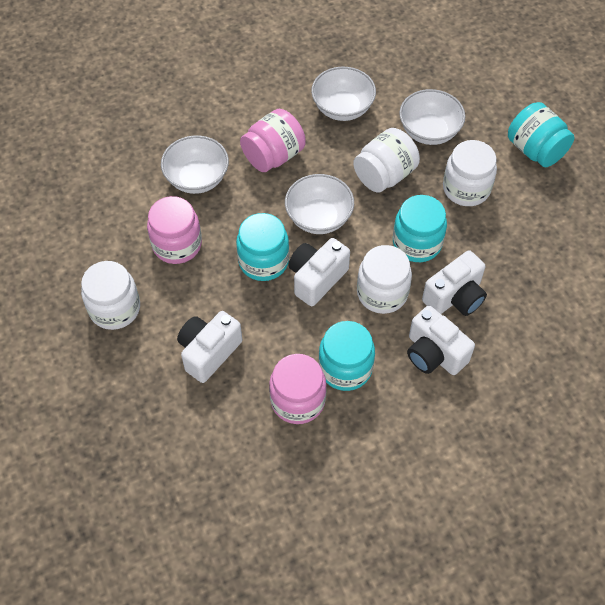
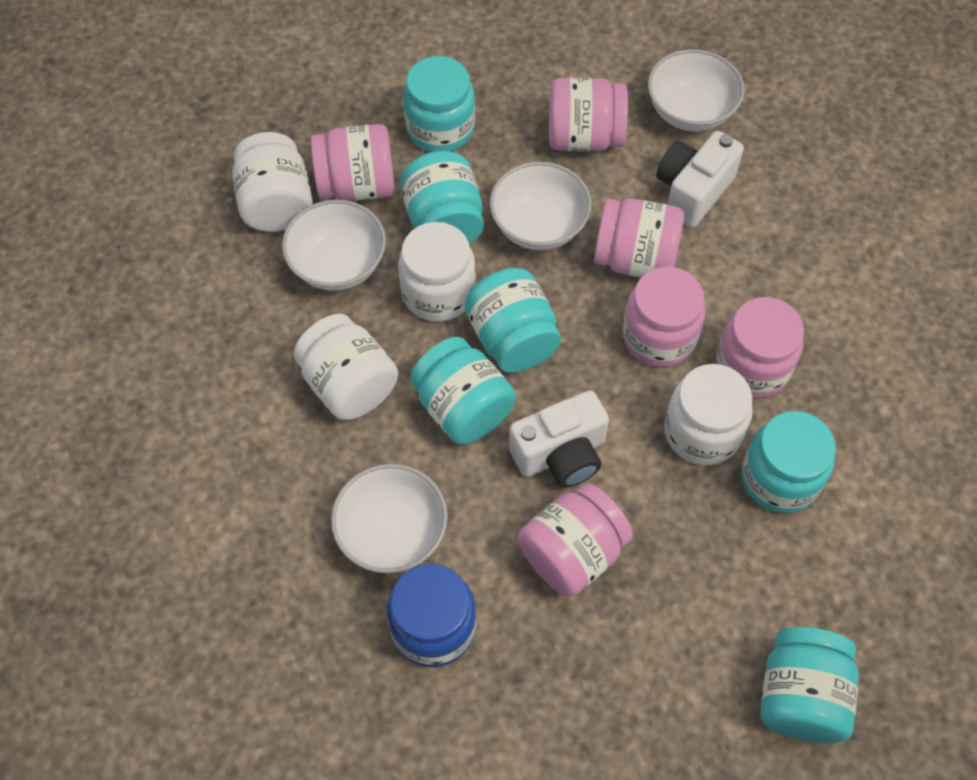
blue jar: 0 -> 1
pink jar: 3 -> 6
turquoise jar: 4 -> 6
white camera: 4 -> 2

